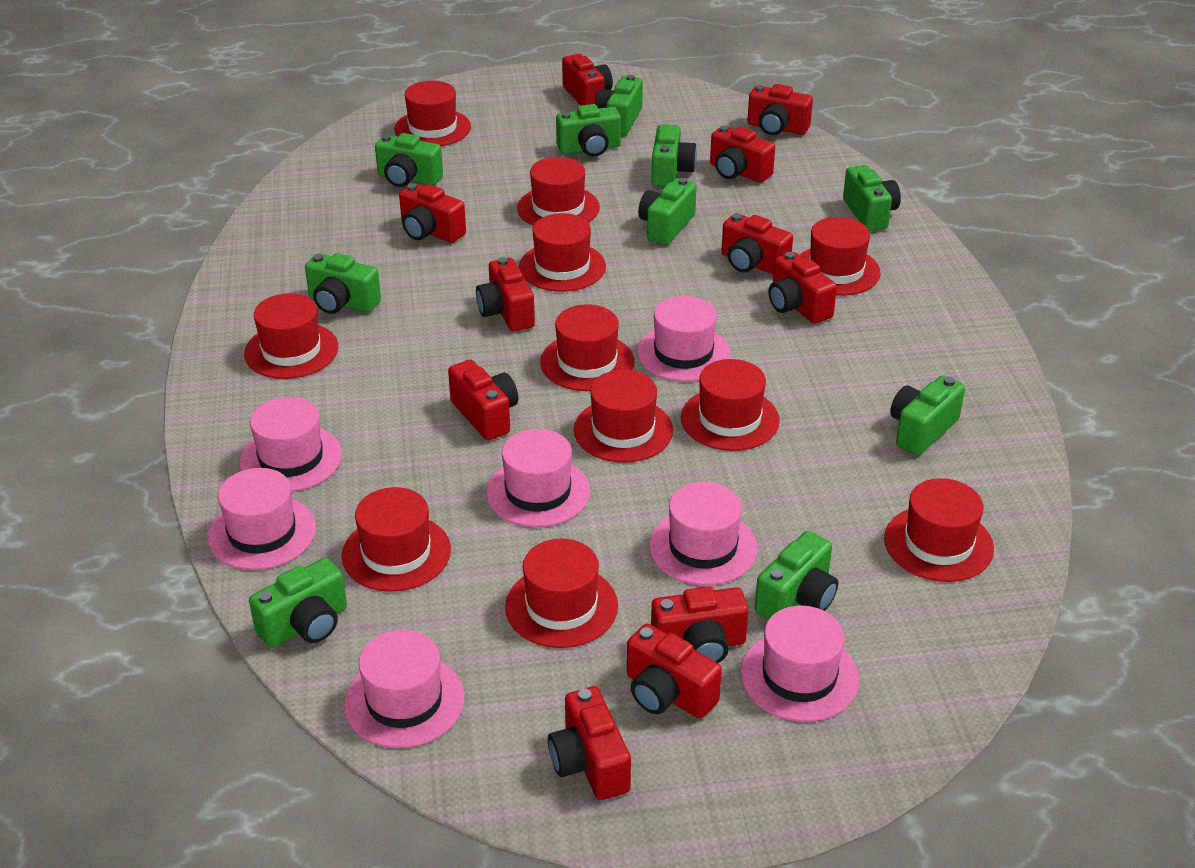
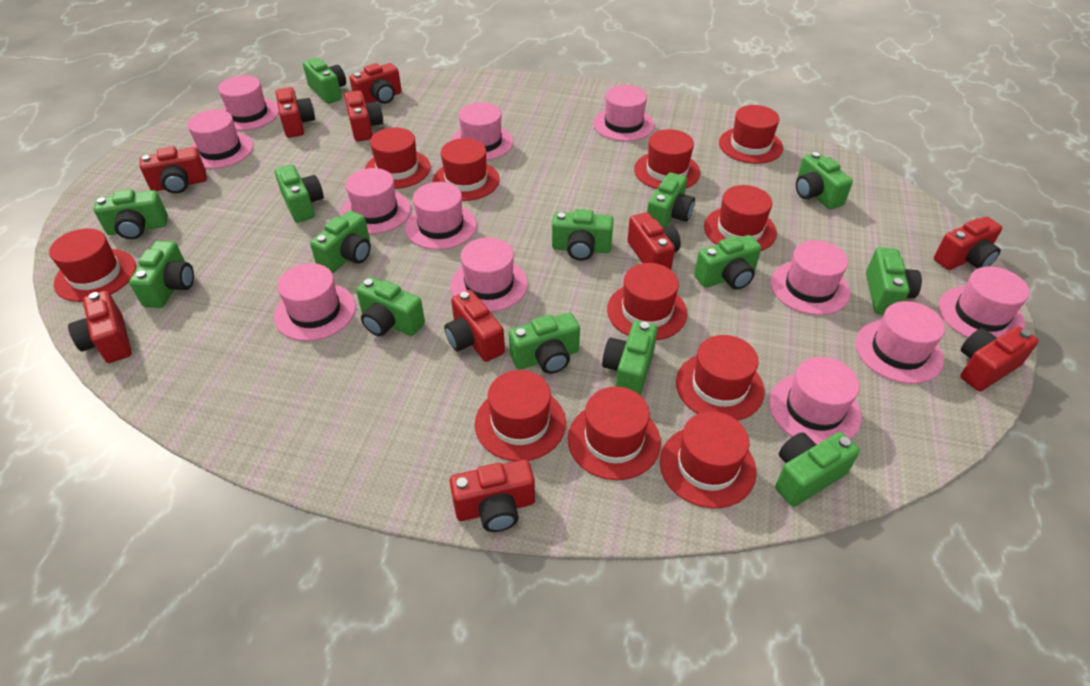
green camera: 10 -> 14
pink hat: 7 -> 12
red camera: 11 -> 10

